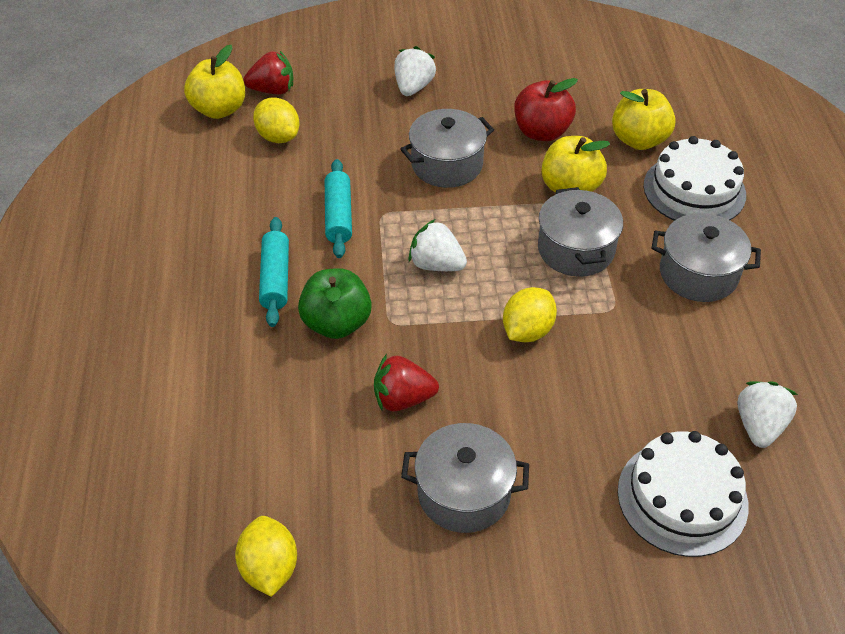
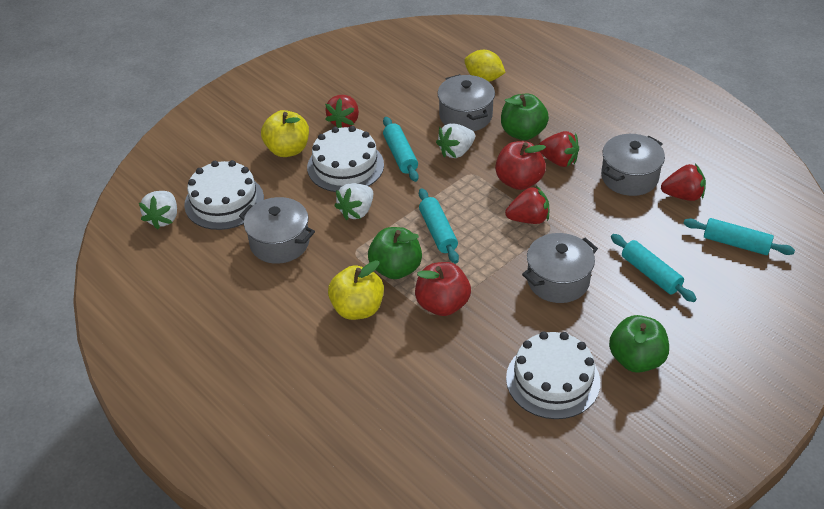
green apple: 1 -> 3
red apple: 1 -> 2
red strawberry: 2 -> 4
turquoise rolling pin: 2 -> 4
white cake: 2 -> 3
yellow apple: 3 -> 2
yellow lemon: 3 -> 1

